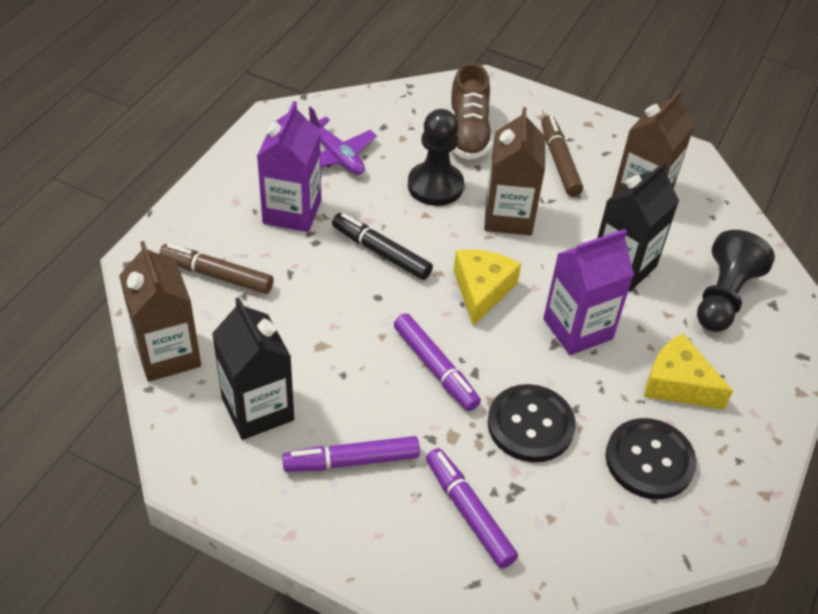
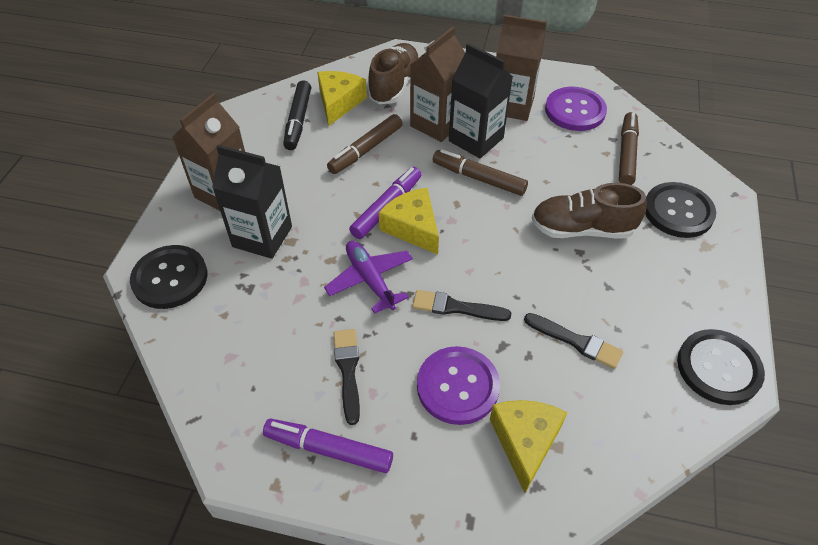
black brush: 0 -> 3
black button: 2 -> 3
black pawn: 2 -> 0
brown marker: 2 -> 3
brown shoe: 1 -> 2
purple button: 0 -> 2
purple carton: 2 -> 0
purple marker: 3 -> 2
yellow cheese: 2 -> 3

